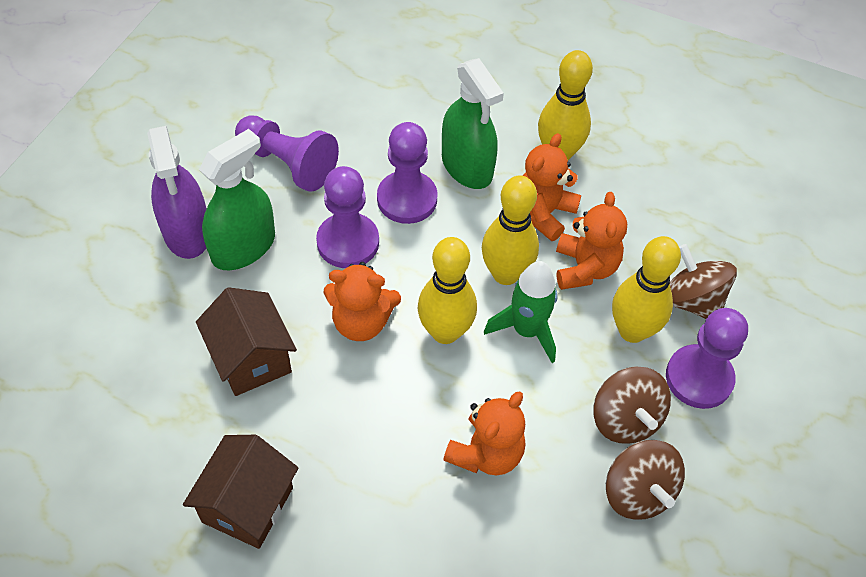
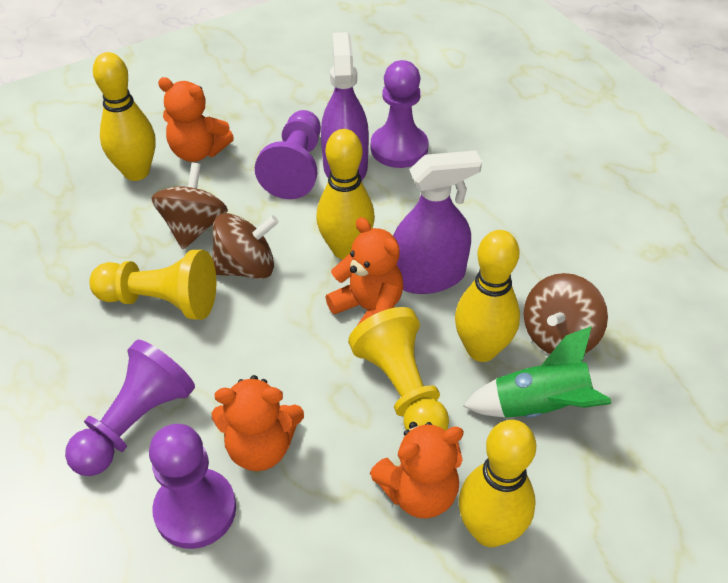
brown house: 2 -> 0
green spray bottle: 2 -> 0
purple spray bottle: 1 -> 2
yellow pawn: 0 -> 2

